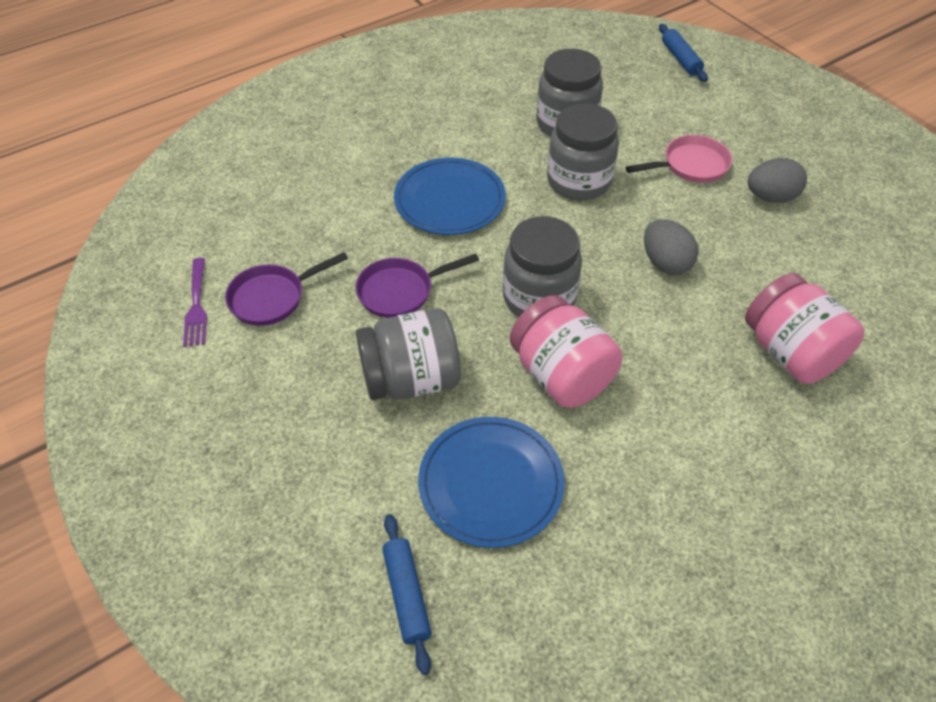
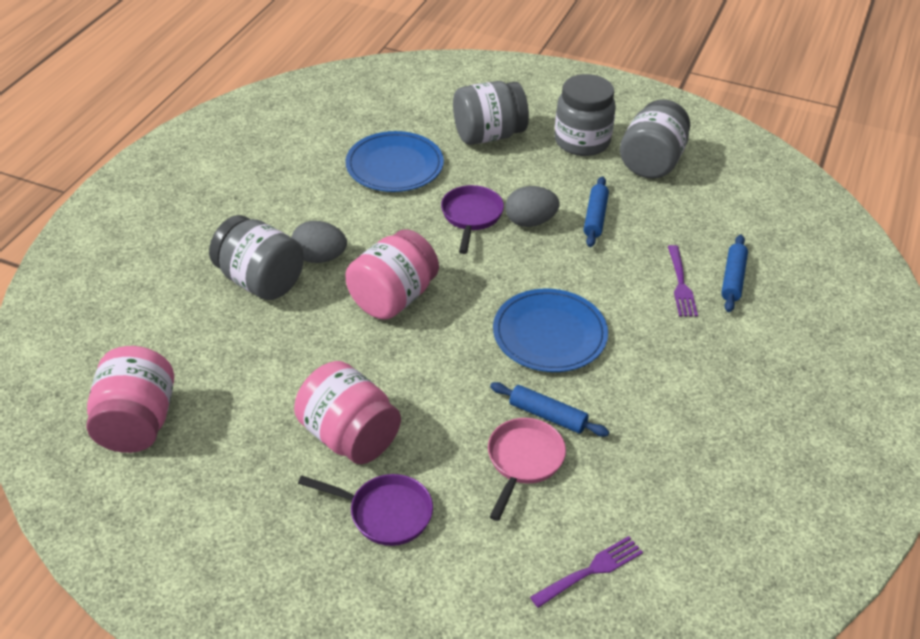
blue rolling pin: 2 -> 3
pink jar: 2 -> 3
purple fork: 1 -> 2

